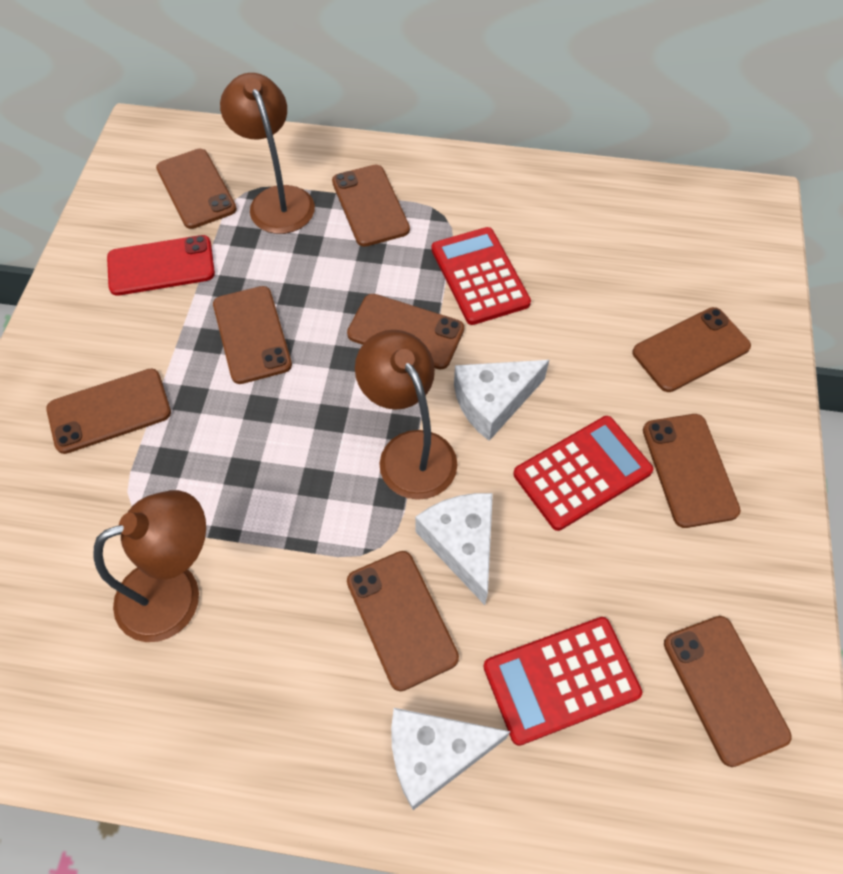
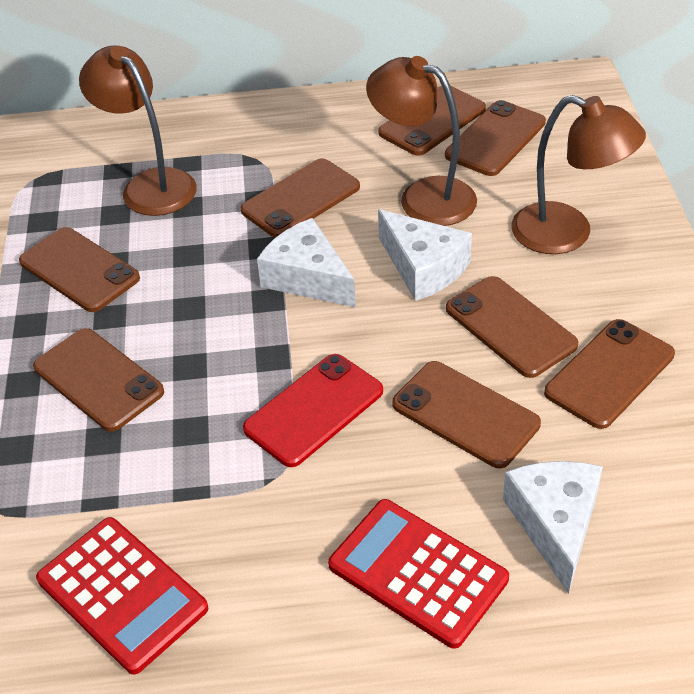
brown phone: 9 -> 8
red calculator: 3 -> 2

